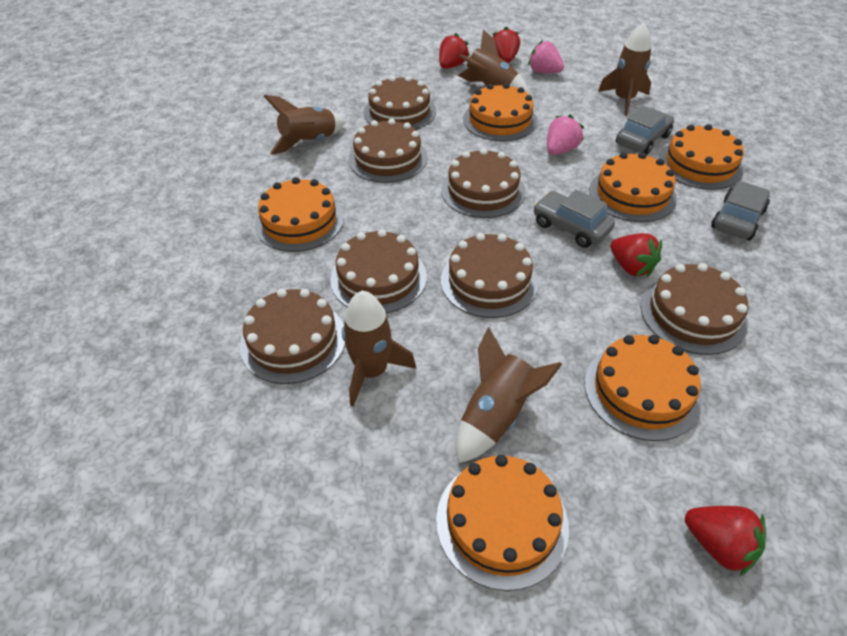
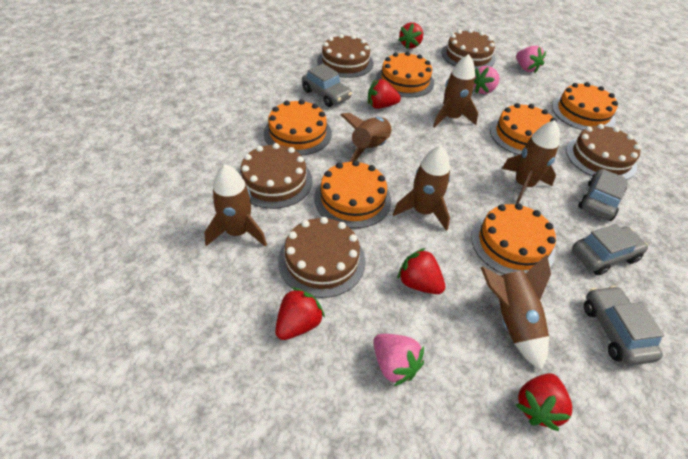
brown cake: 7 -> 5
brown rocket: 5 -> 6
grey car: 3 -> 4
pink strawberry: 2 -> 3
red strawberry: 4 -> 5

